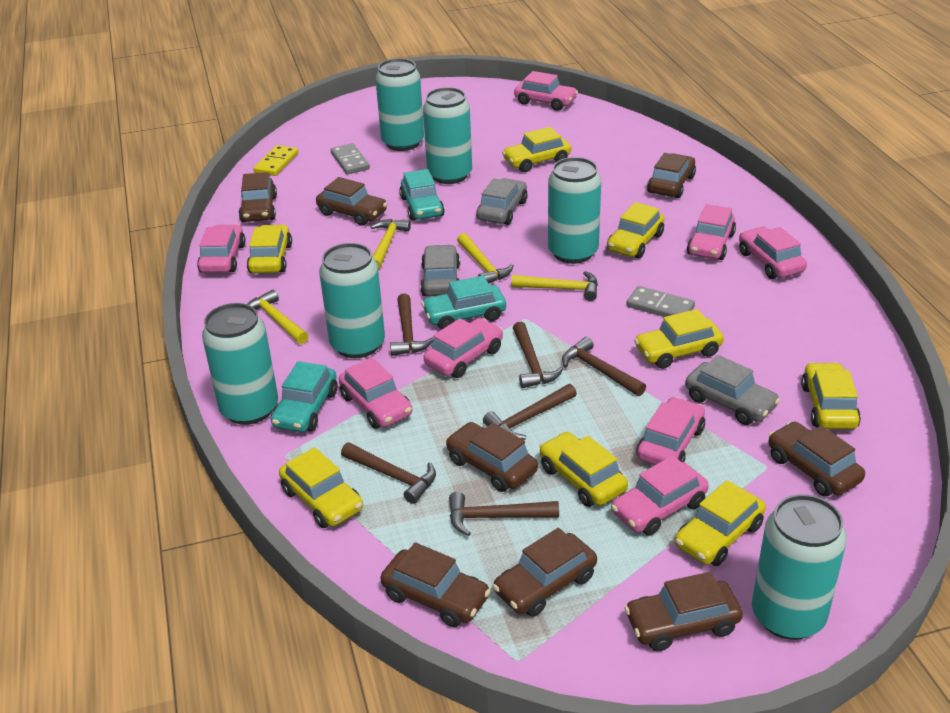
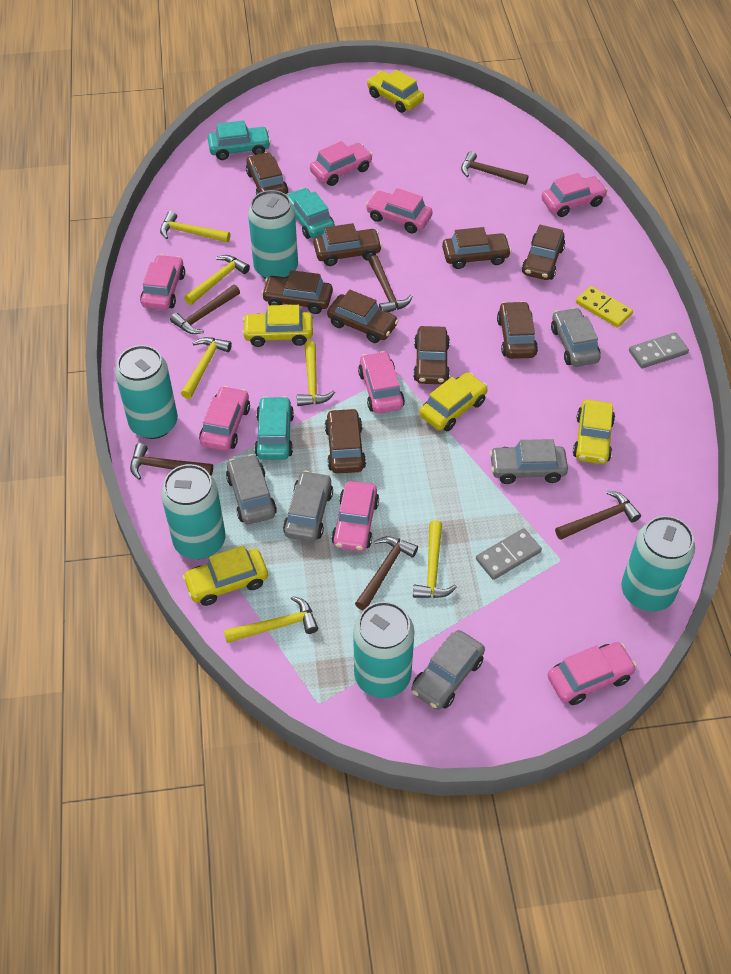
brown car: 8 -> 9
grey car: 3 -> 5
turquoise can: 6 -> 5
yellow car: 8 -> 5
yellow hammer: 4 -> 6

